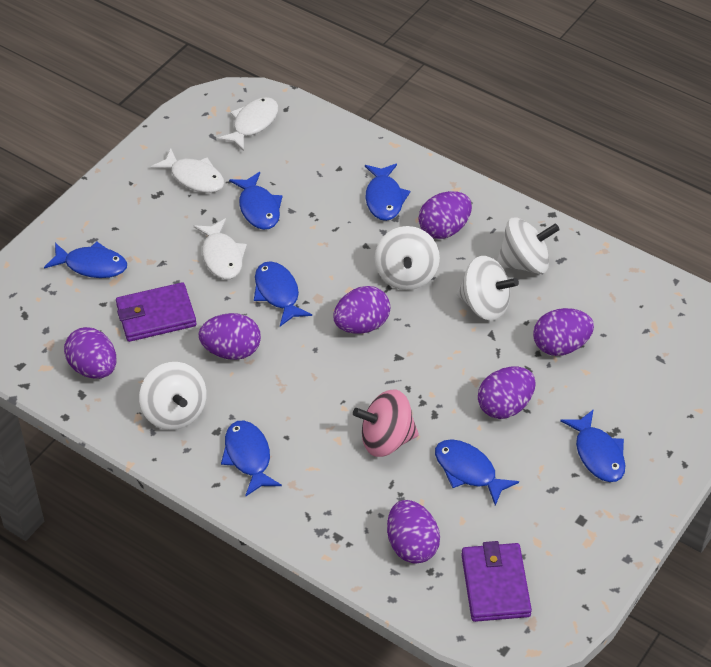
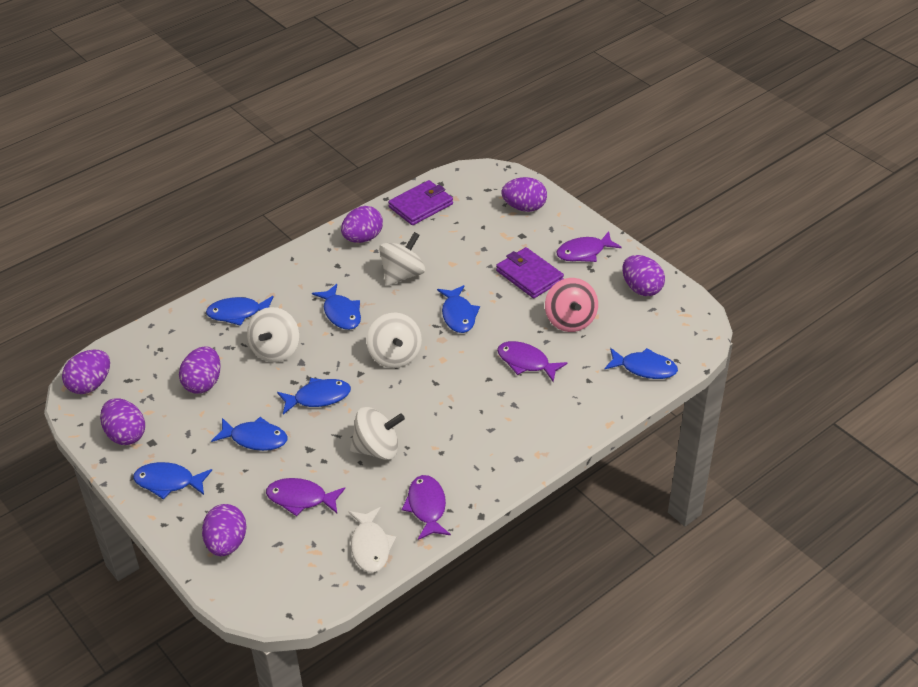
purple fish: 0 -> 4
white fish: 3 -> 1

